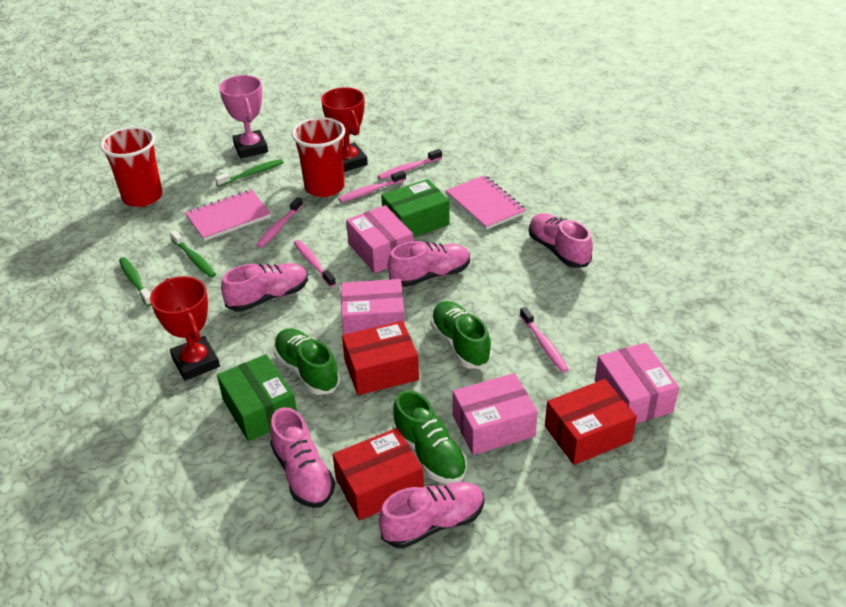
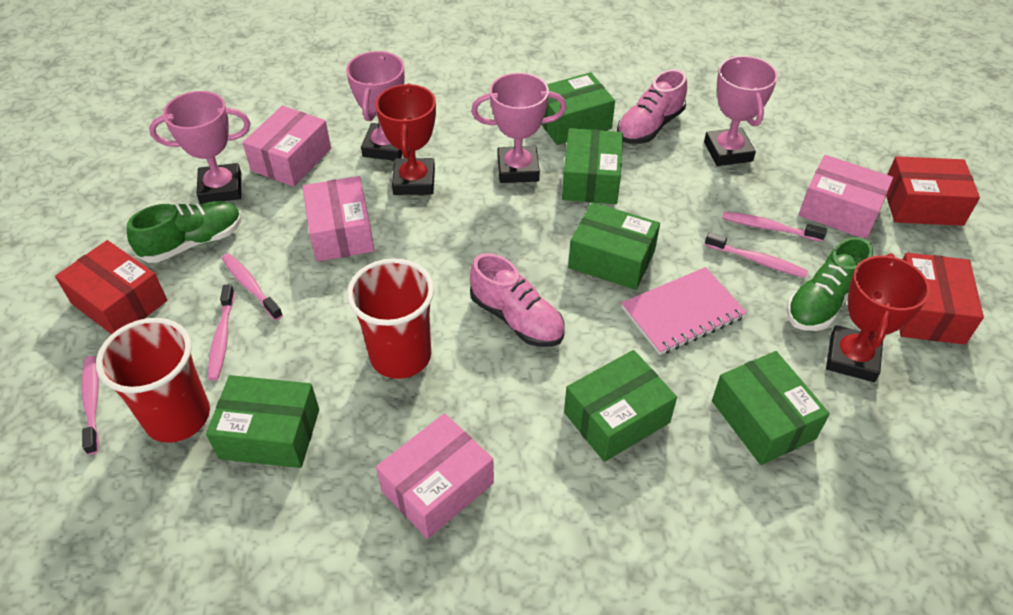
green box: 2 -> 6
green shoe: 3 -> 2
green toothbrush: 3 -> 0
pink notebook: 2 -> 1
pink shoe: 5 -> 2
pink trophy: 1 -> 4

